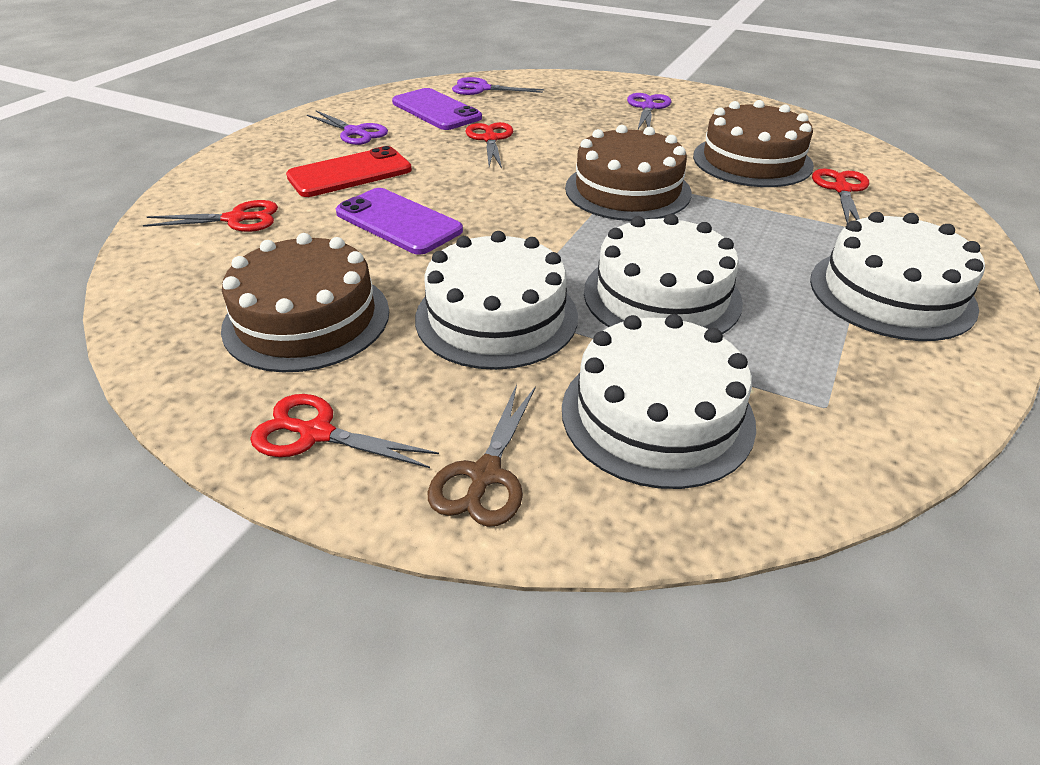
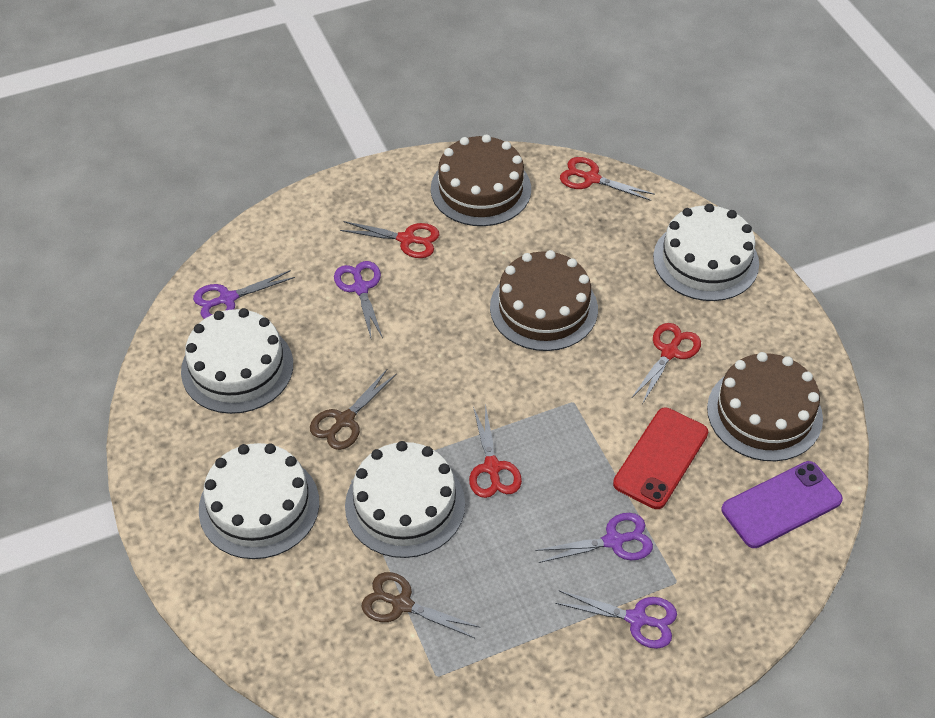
brown scissors: 1 -> 2
purple phone: 2 -> 1
purple scissors: 3 -> 4

